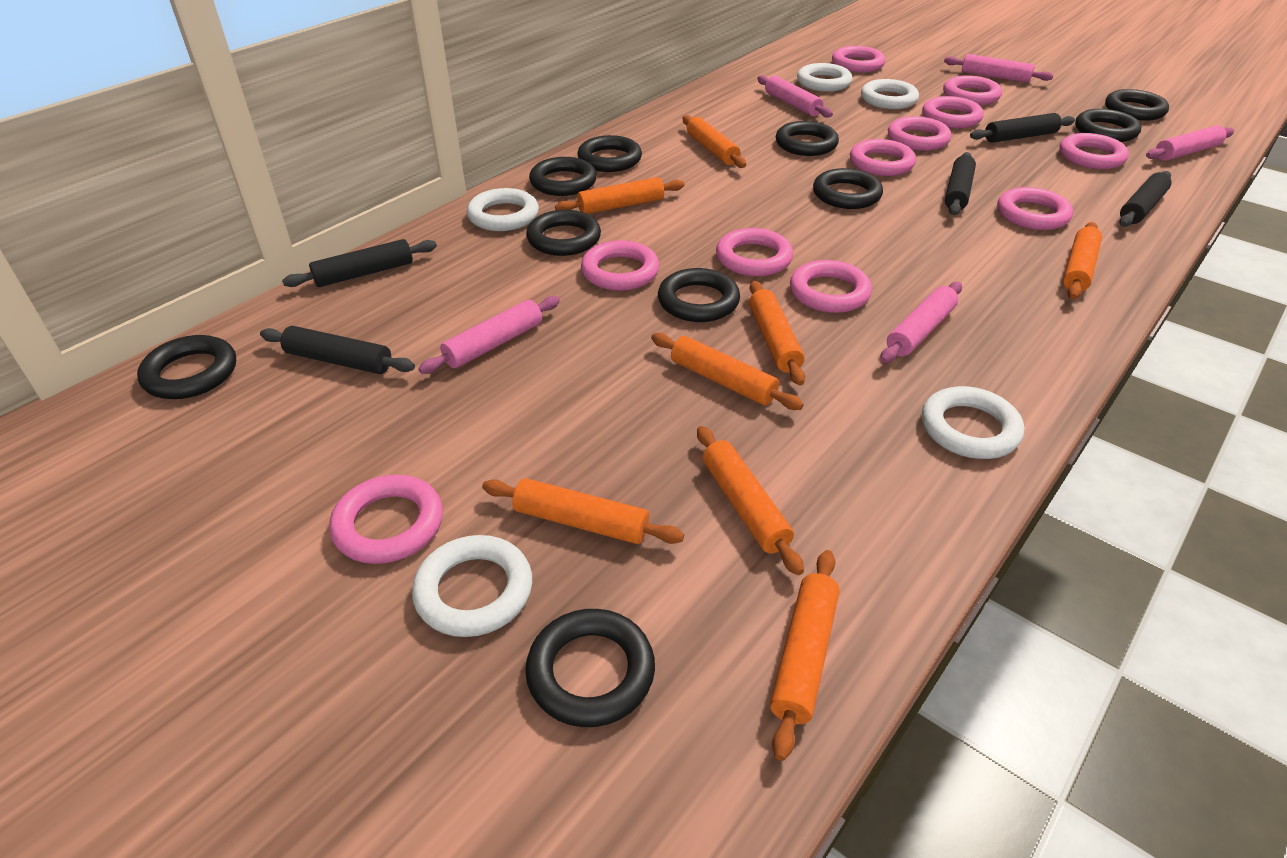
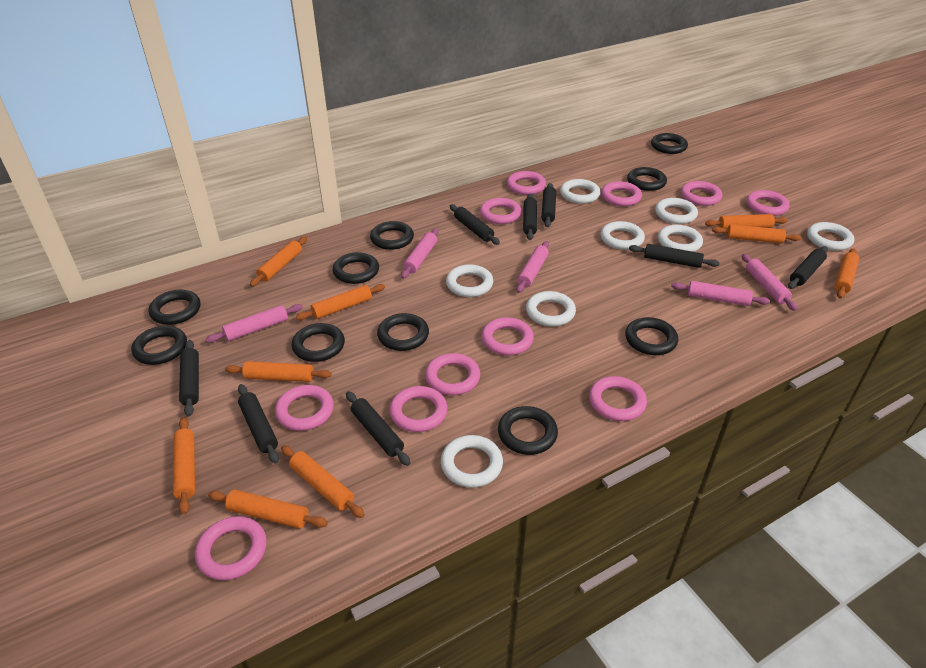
black rolling pin: 5 -> 8
orange rolling pin: 8 -> 9
white ring: 5 -> 8

